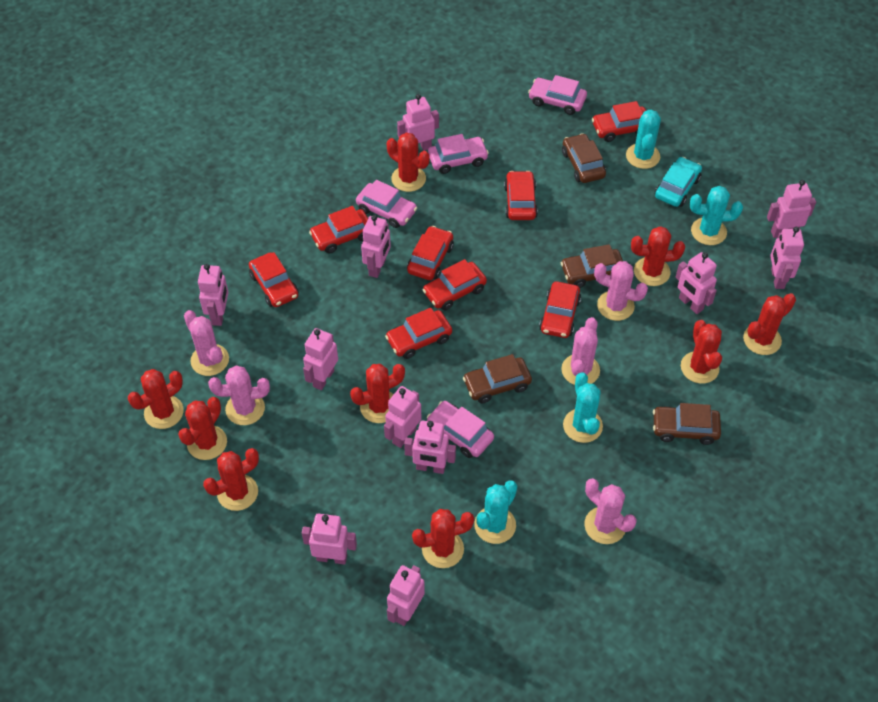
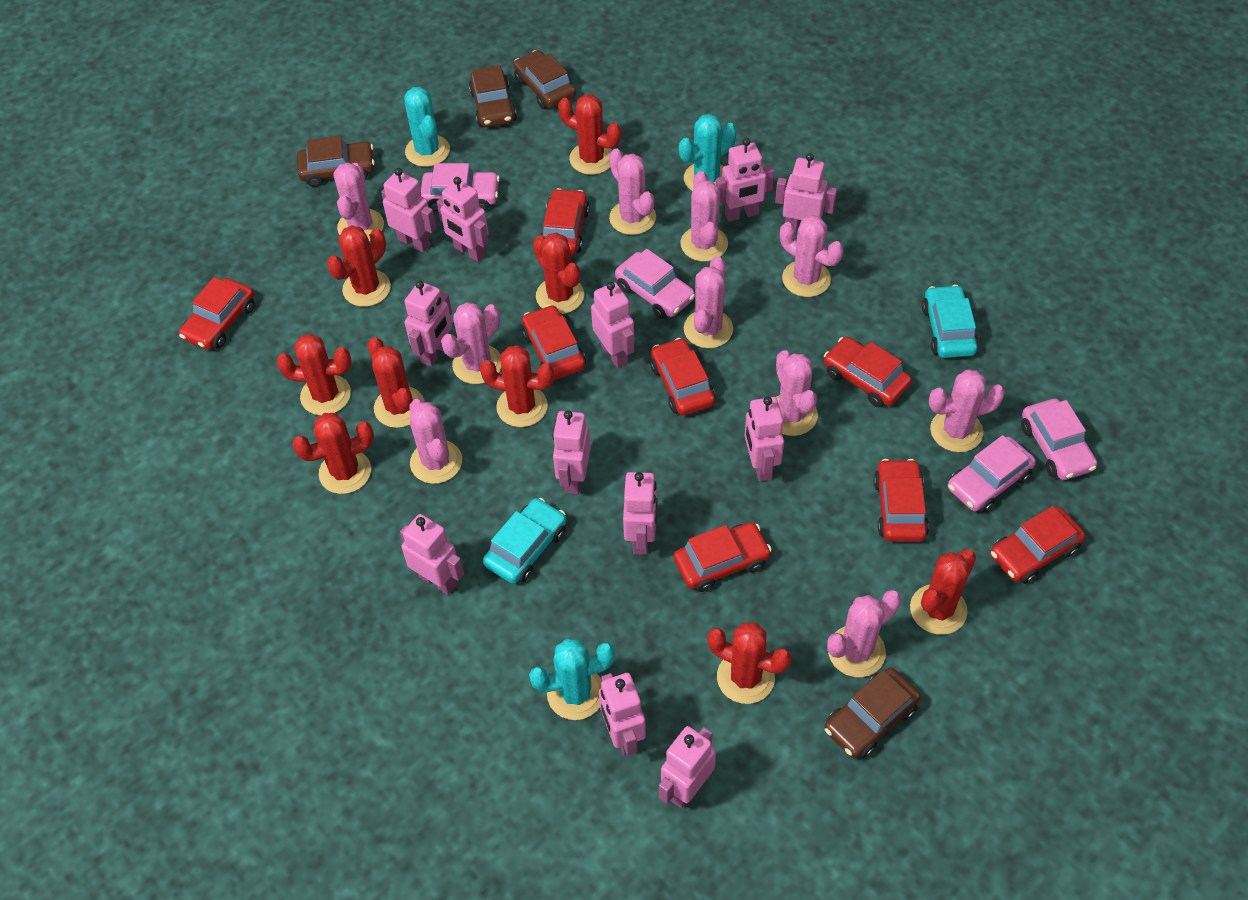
pink cactus: 5 -> 10
pink robot: 11 -> 12
turquoise cactus: 4 -> 3
turquoise car: 1 -> 2

